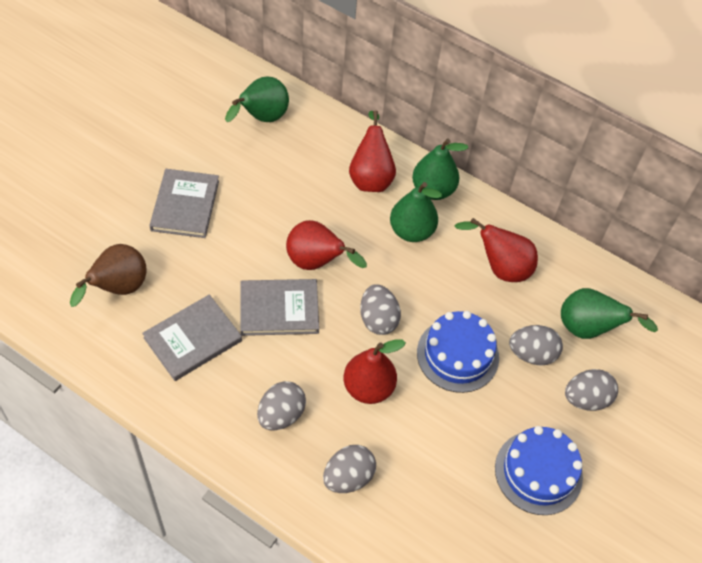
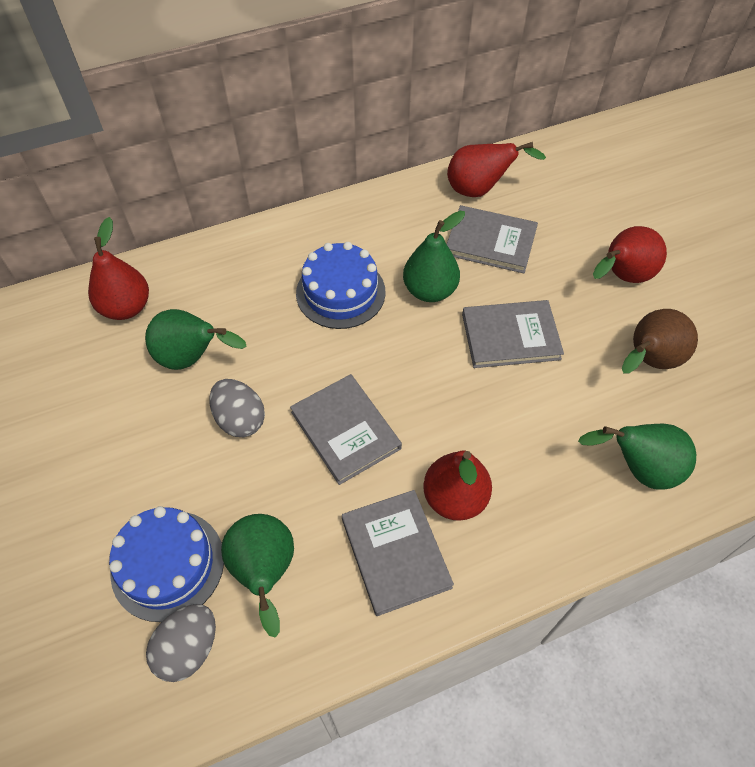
grey book: 3 -> 4
grey egg: 5 -> 2

